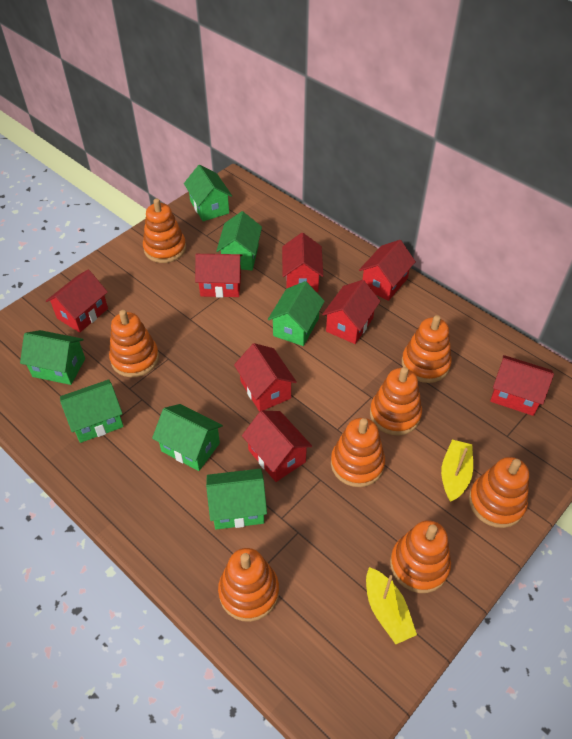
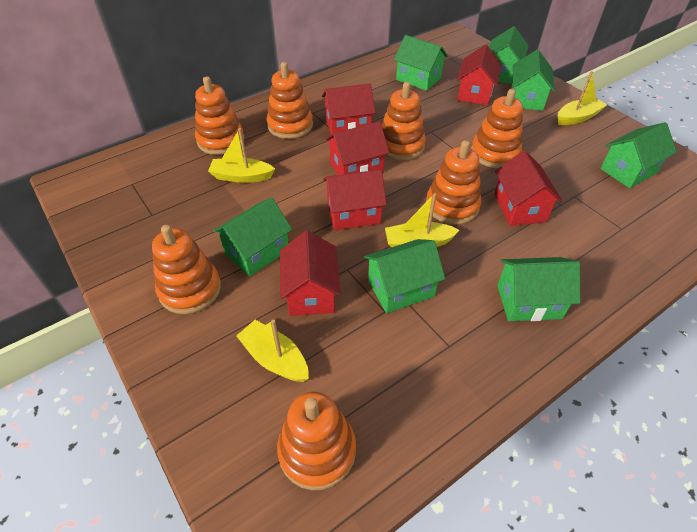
orange stacking toy: 8 -> 7
red house: 8 -> 6
yellow boat: 2 -> 4

